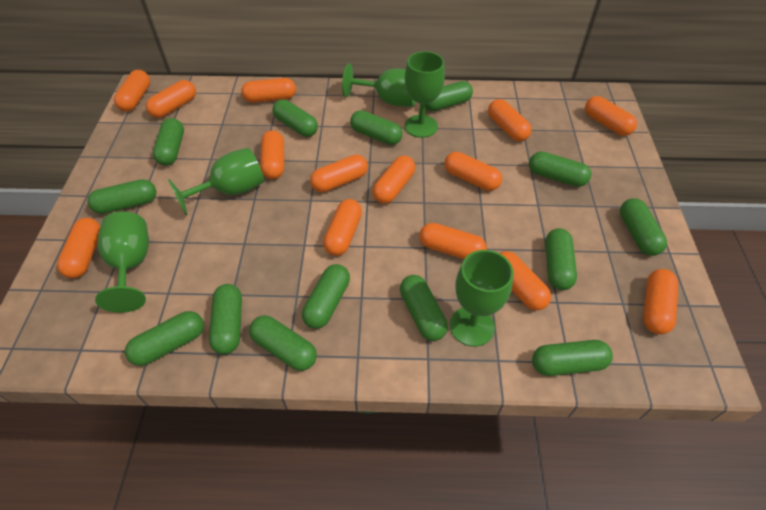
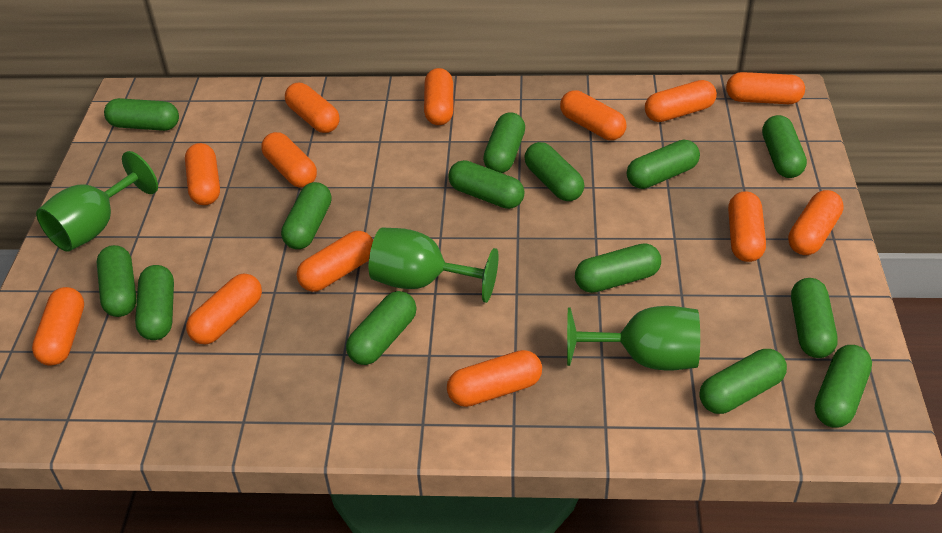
green goblet: 5 -> 3
orange capsule: 14 -> 13

